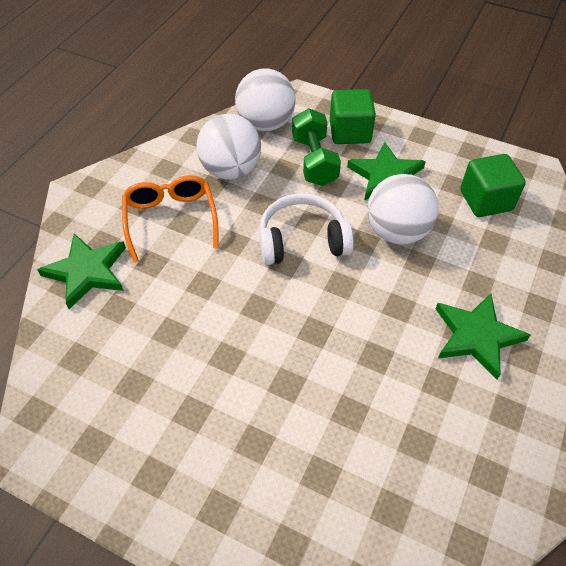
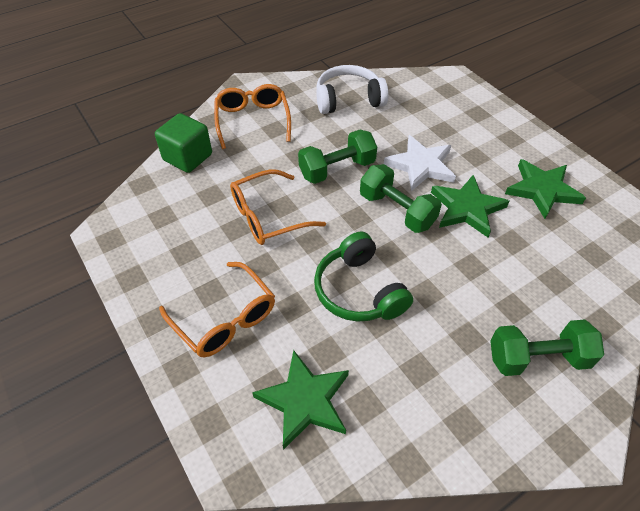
green cube: 2 -> 1
green dumbbell: 1 -> 3
green headphones: 0 -> 1
orange glasses: 1 -> 3
white ball: 3 -> 0
white star: 0 -> 1

